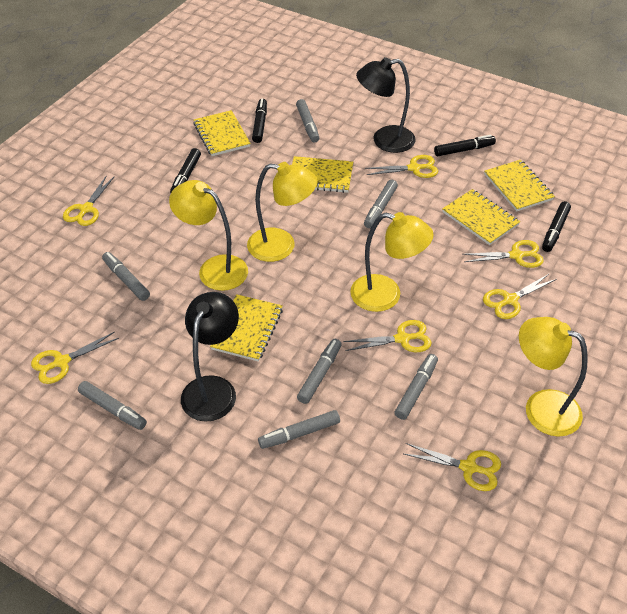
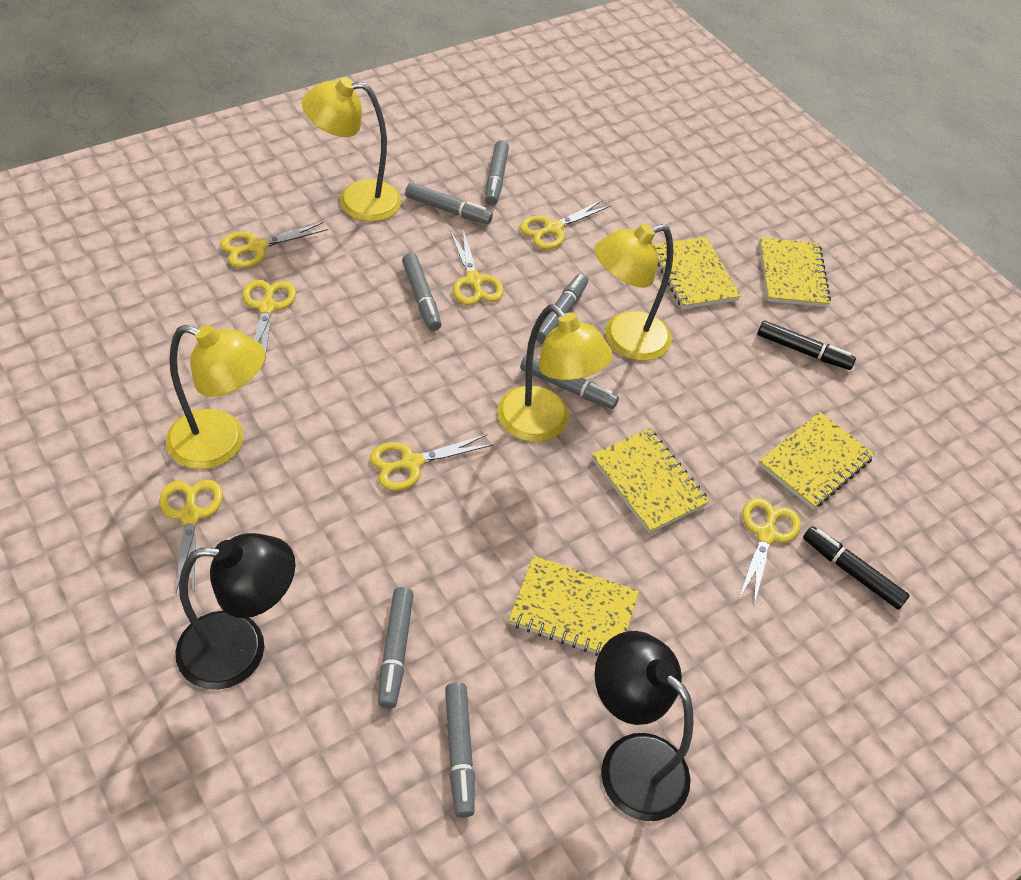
black marker: 4 -> 2

